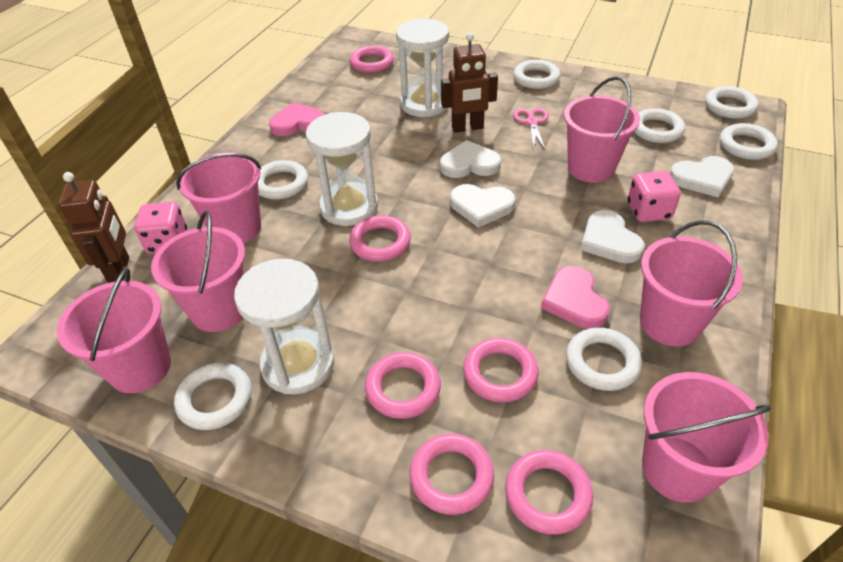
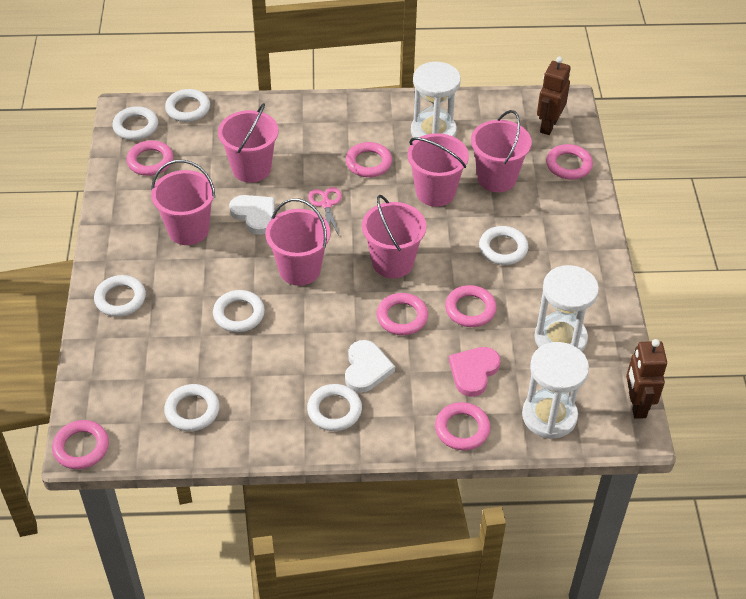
pink dice: 2 -> 0
pink heart: 2 -> 1
pink ring: 6 -> 7
white heart: 4 -> 2

